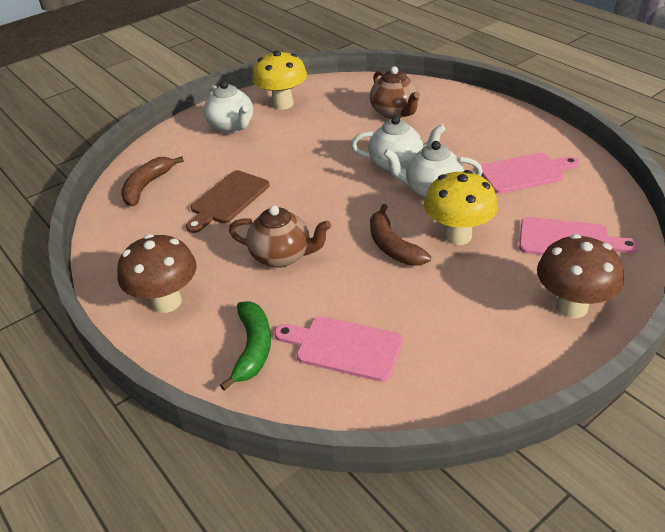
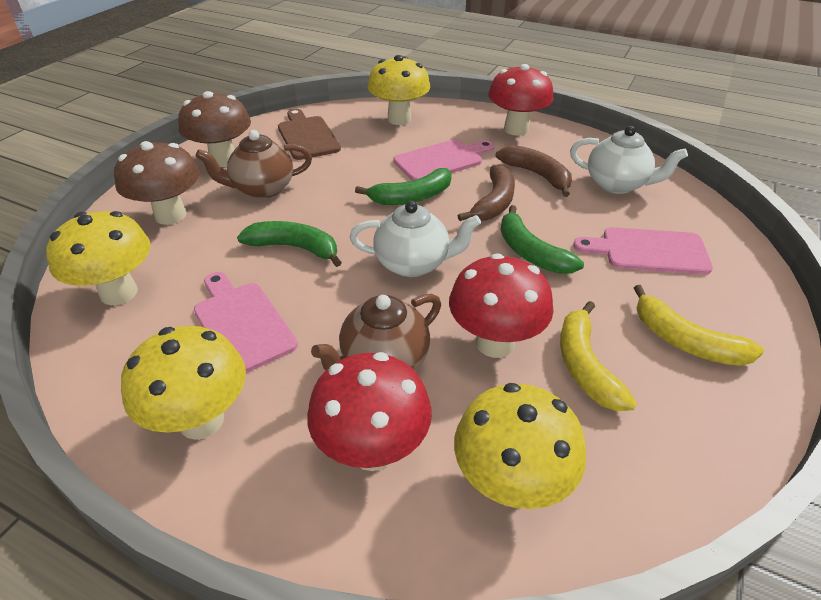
green banana: 1 -> 3
red mushroom: 0 -> 3
white teapot: 3 -> 2
yellow banana: 0 -> 2
yellow mushroom: 2 -> 4

